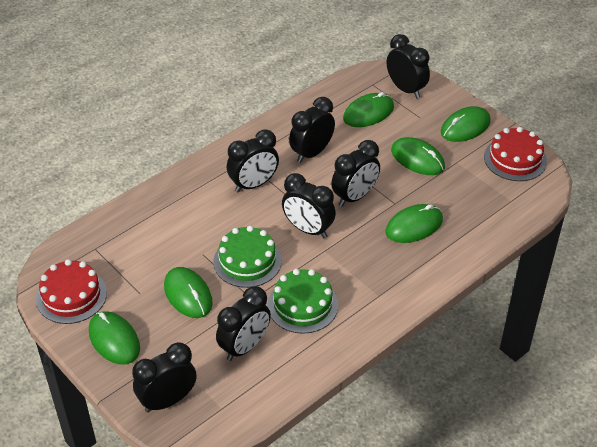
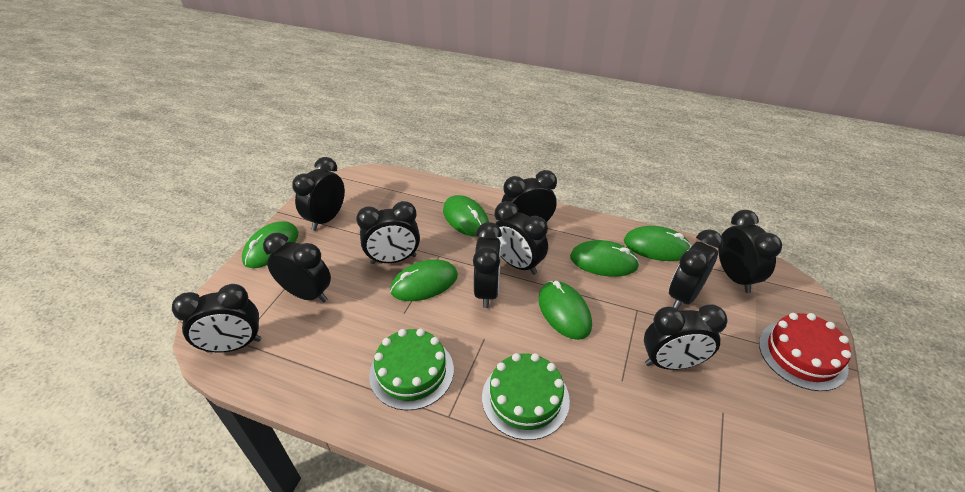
black clock: 7 -> 10
red cake: 2 -> 1

